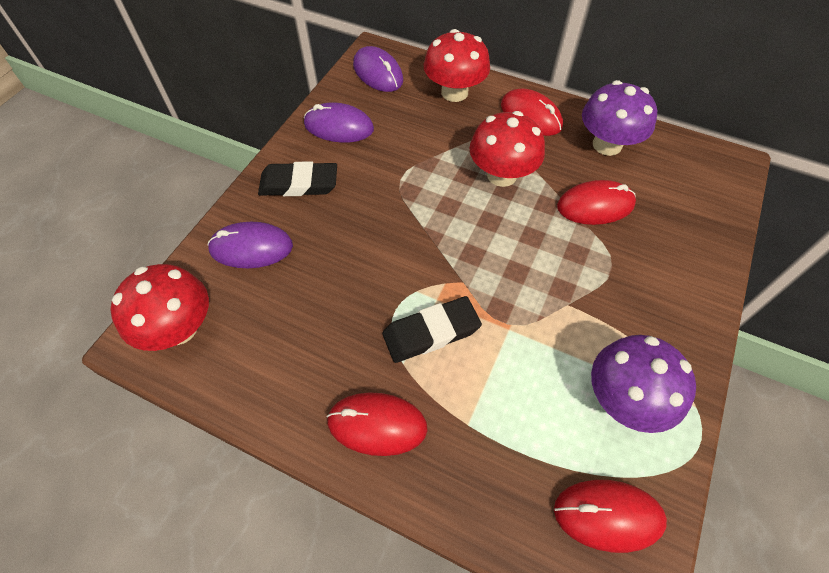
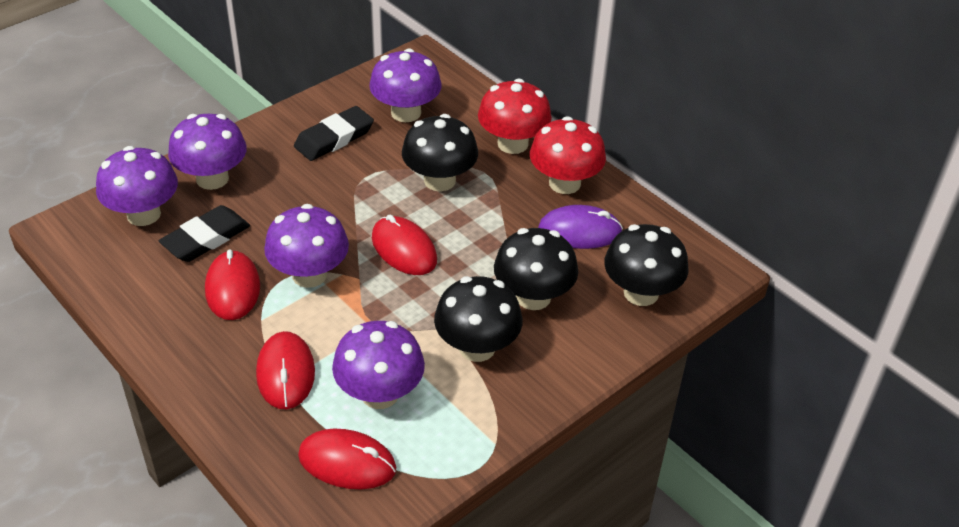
black mushroom: 0 -> 4
purple mouse: 3 -> 1
purple mushroom: 2 -> 5
red mushroom: 3 -> 2

